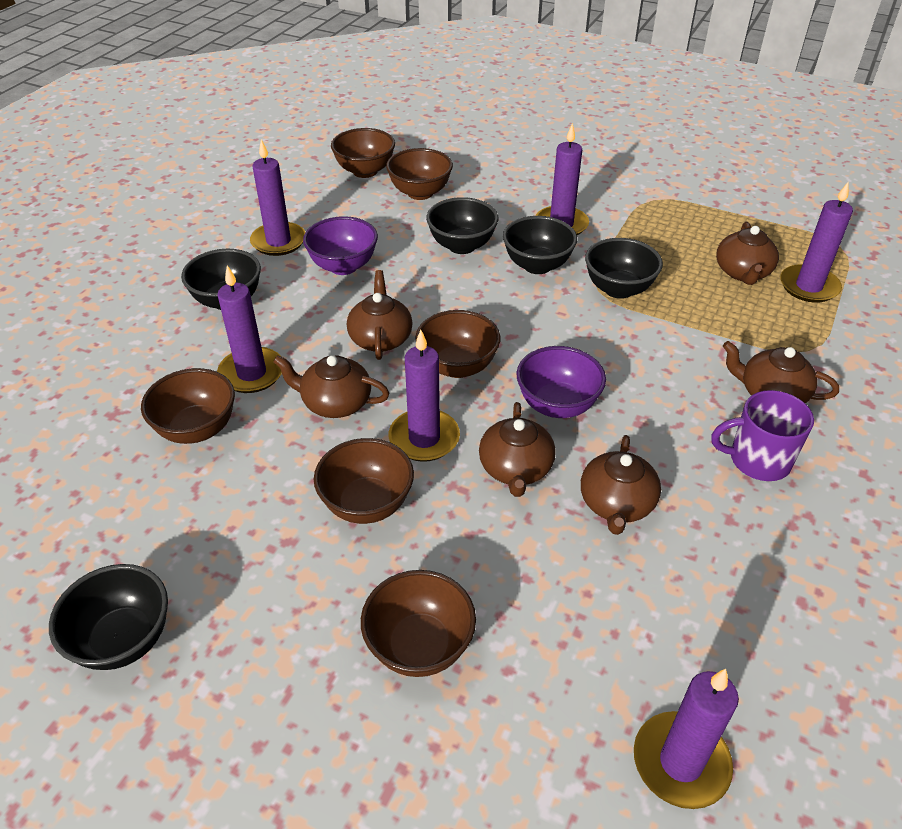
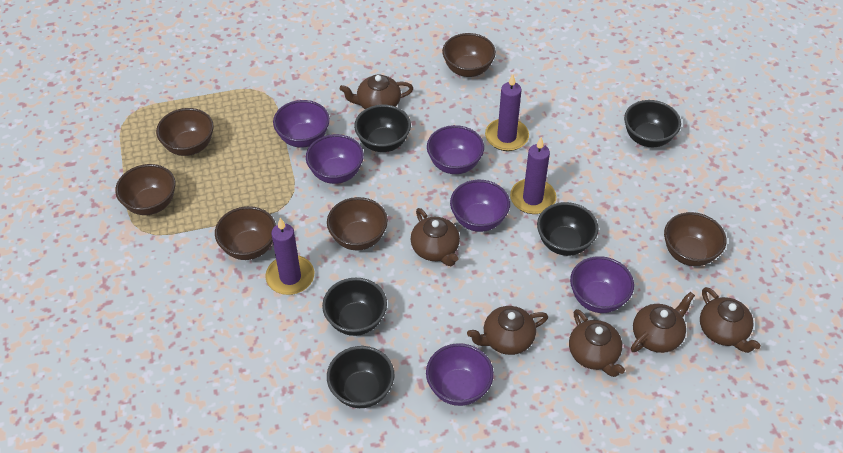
purple bowl: 2 -> 6
purple candle: 6 -> 3
purple mug: 1 -> 0

